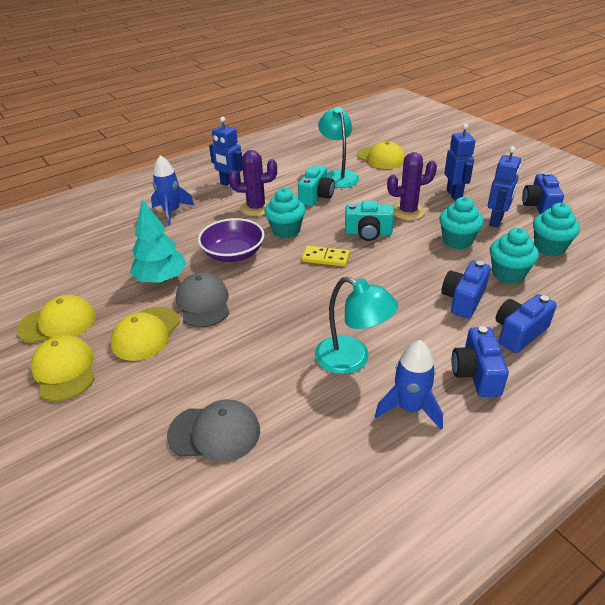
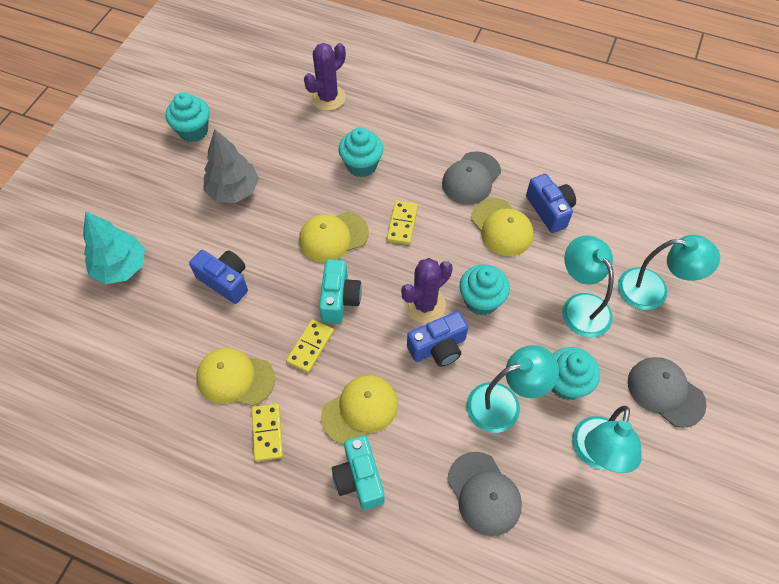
blue camera: 4 -> 3
blue robot: 3 -> 0
blue rocket: 2 -> 0
grey cap: 2 -> 3
grey tree: 0 -> 1
purple bowl: 1 -> 0
turquoise lamp: 2 -> 4
yellow domino: 1 -> 3

